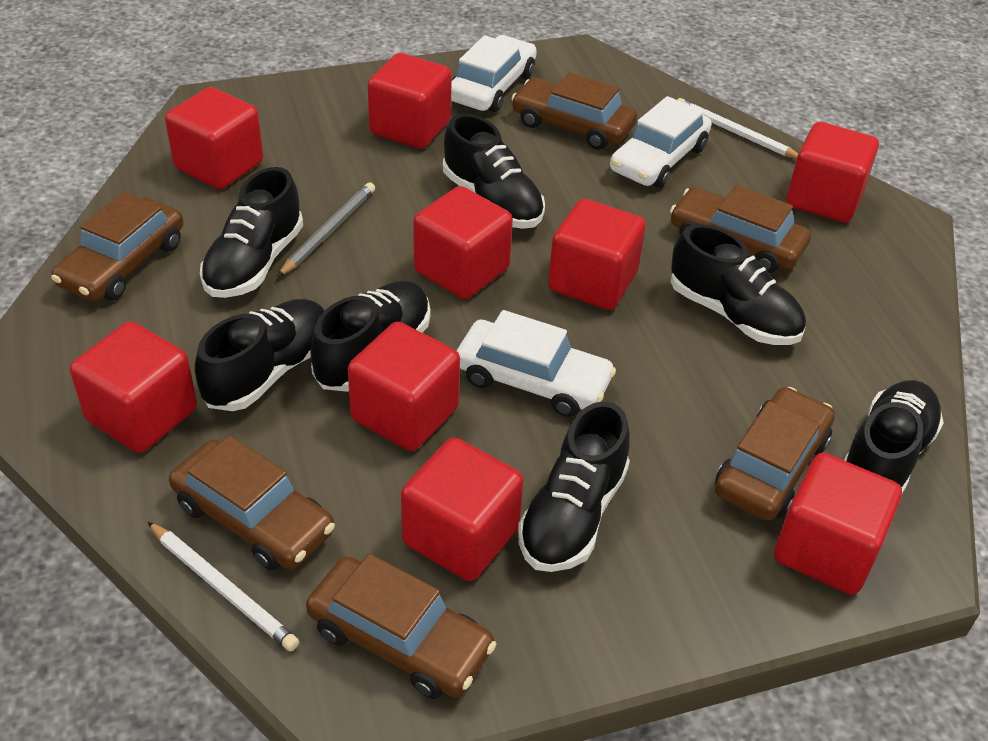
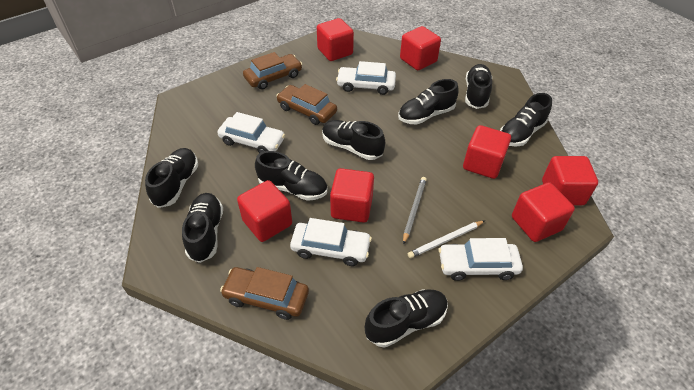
black shoe: 7 -> 8
brown car: 6 -> 3
red cube: 9 -> 7
white car: 3 -> 4
white pencil: 2 -> 1

